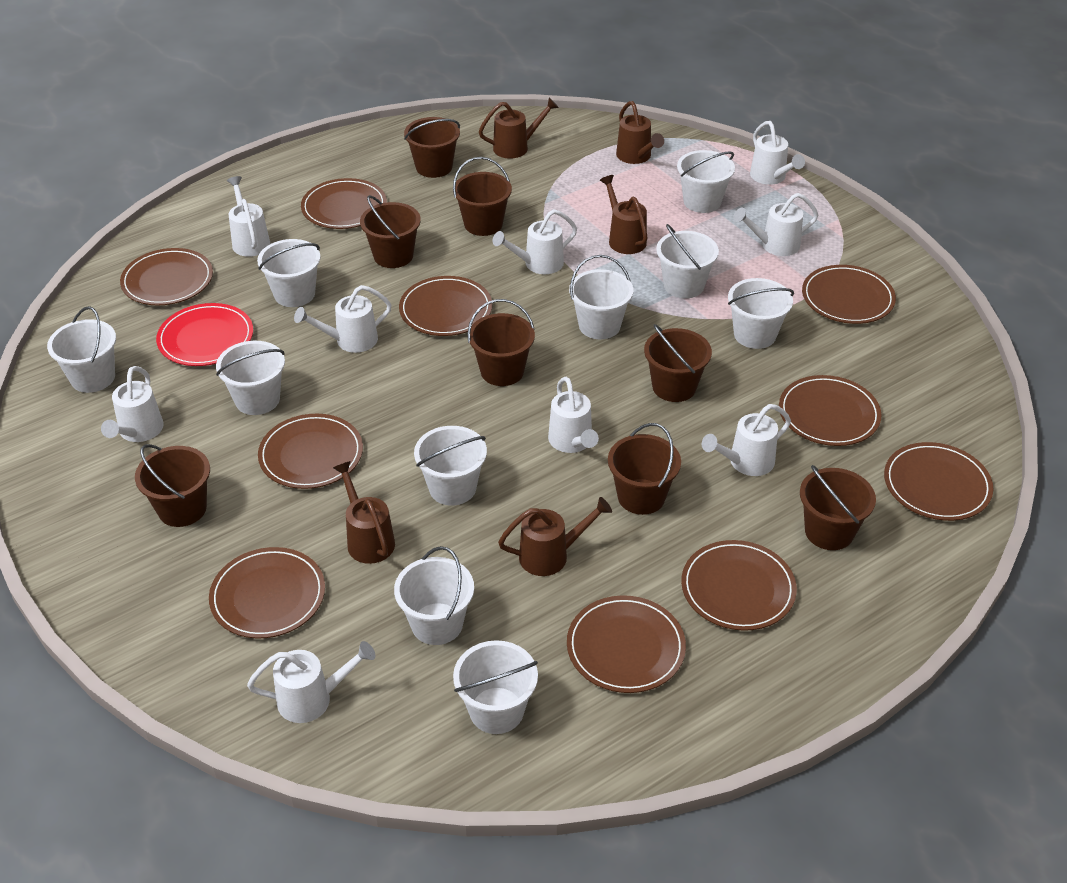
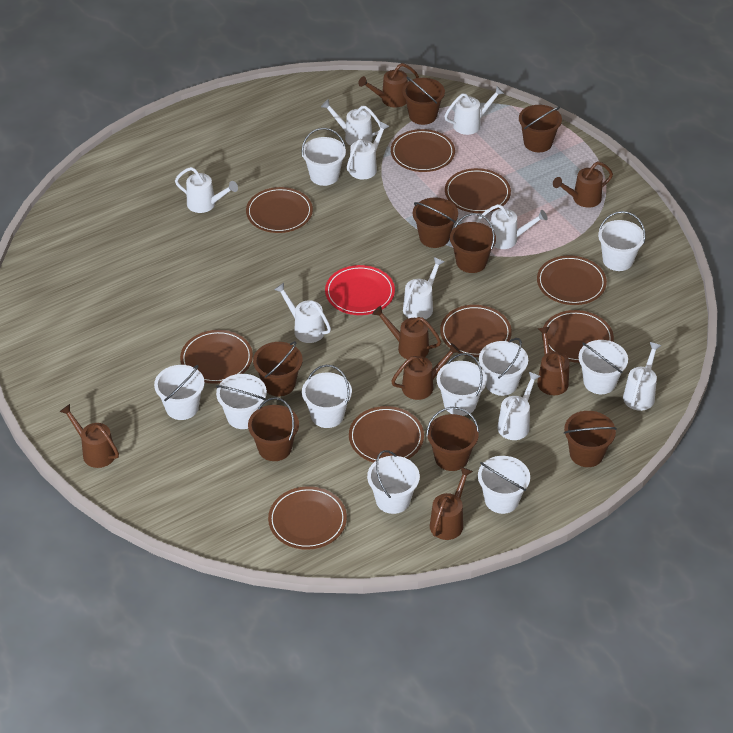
brown plate: 10 -> 9
brown watering can: 5 -> 7

